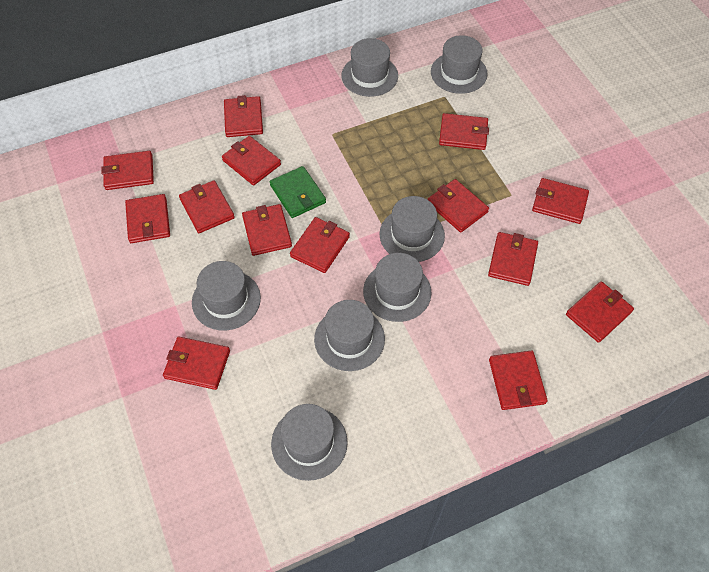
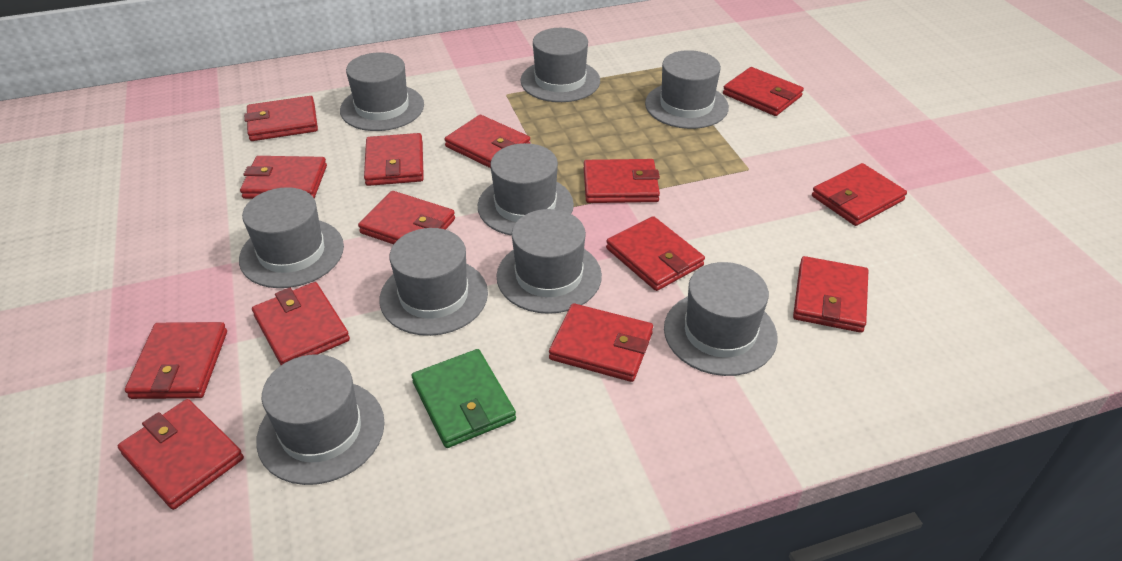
grey hat: 7 -> 9

